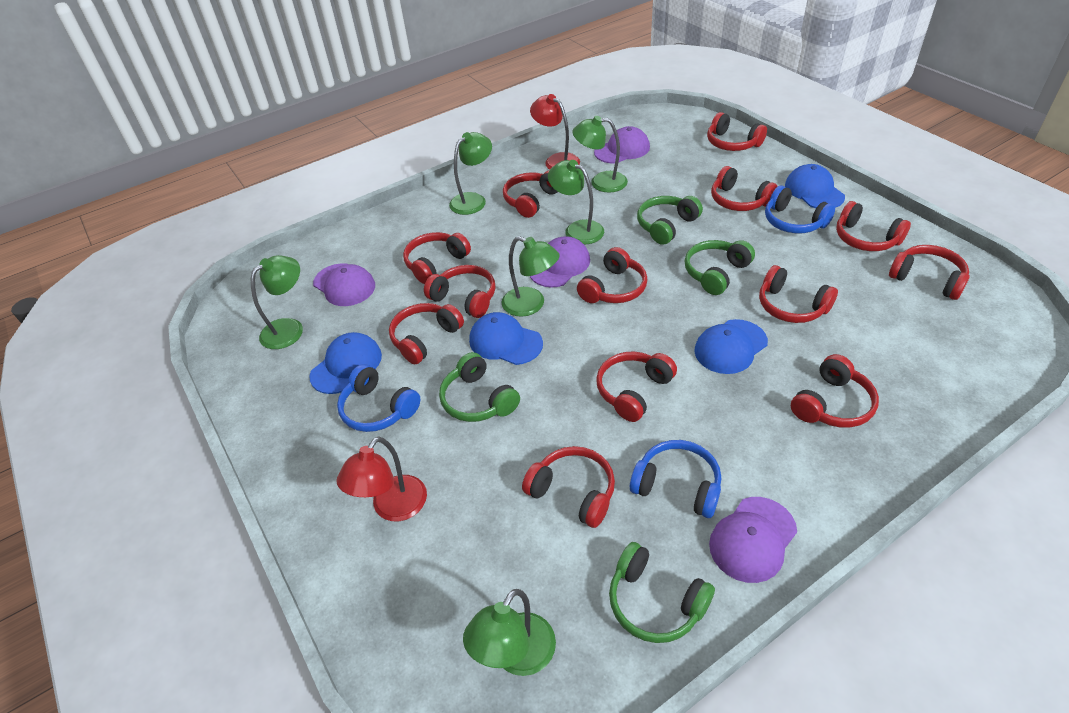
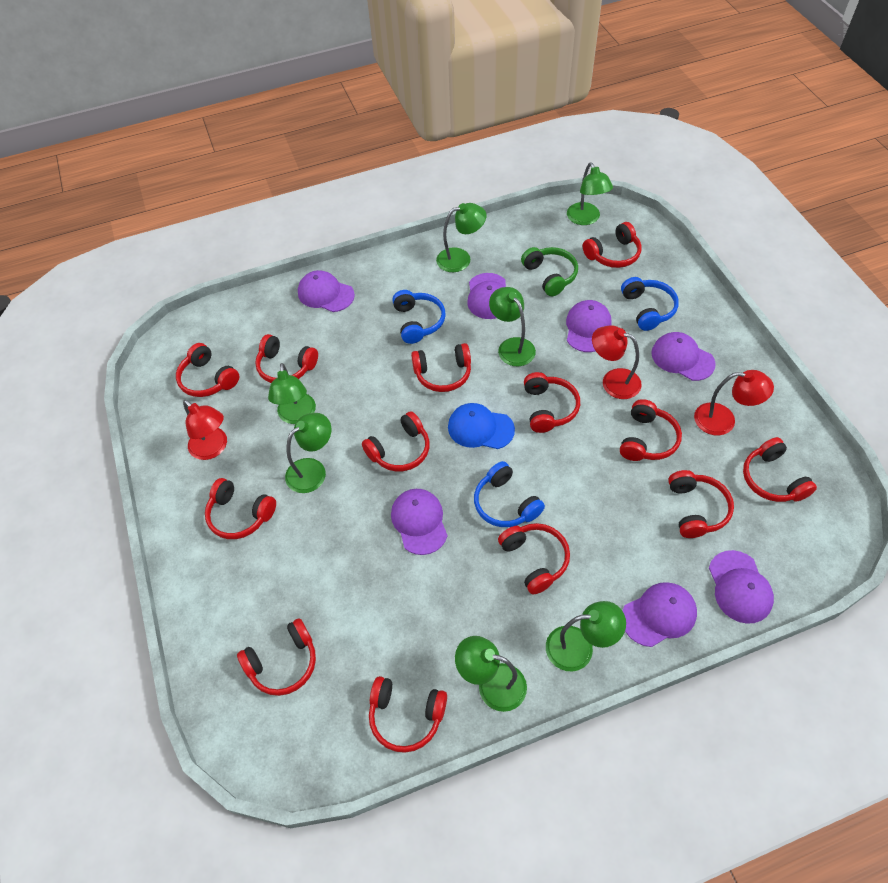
blue cap: 4 -> 1
green headphones: 4 -> 1
green lamp: 6 -> 7
purple cap: 4 -> 7
red lamp: 2 -> 3

